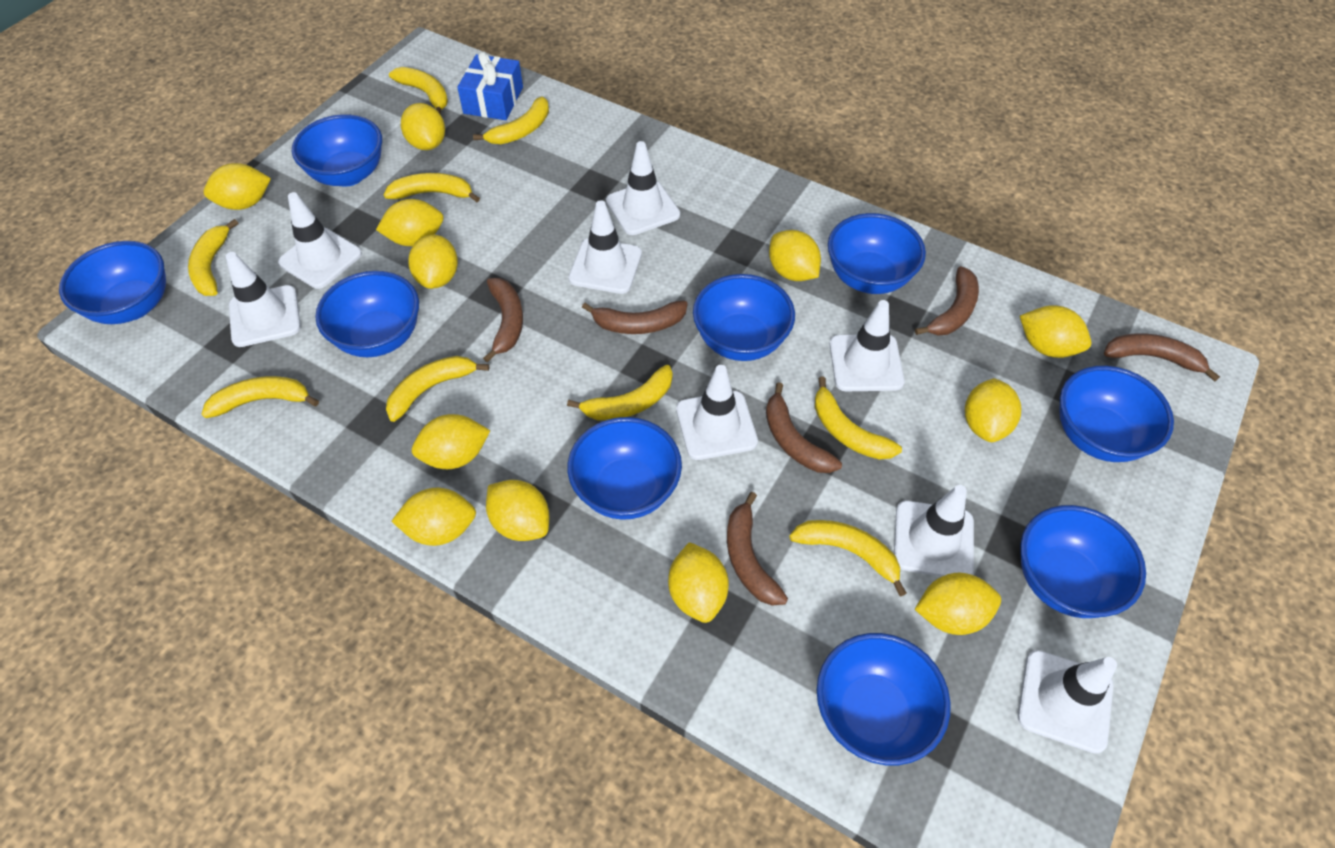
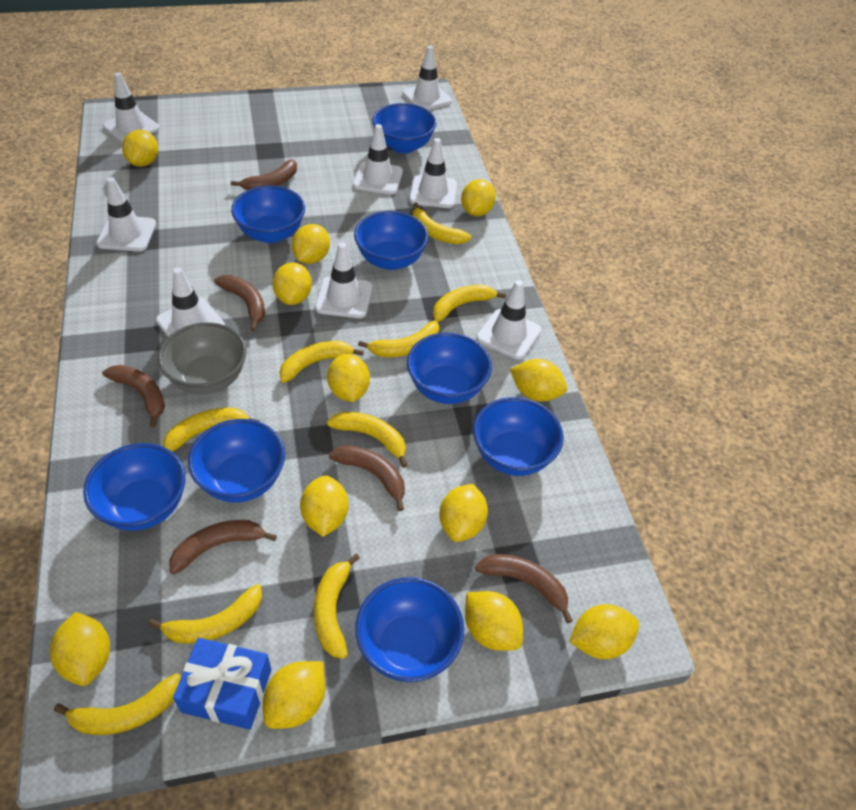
blue bowl: 9 -> 8
grey bowl: 0 -> 1

